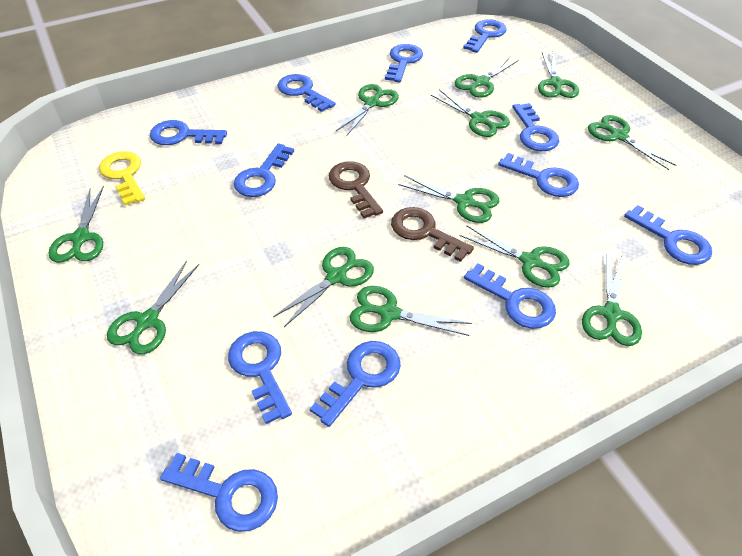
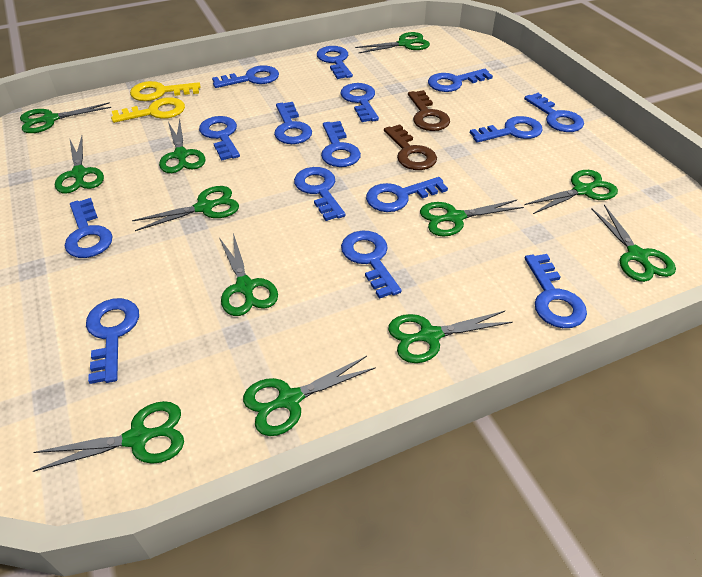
blue key: 12 -> 15
yellow key: 1 -> 2

